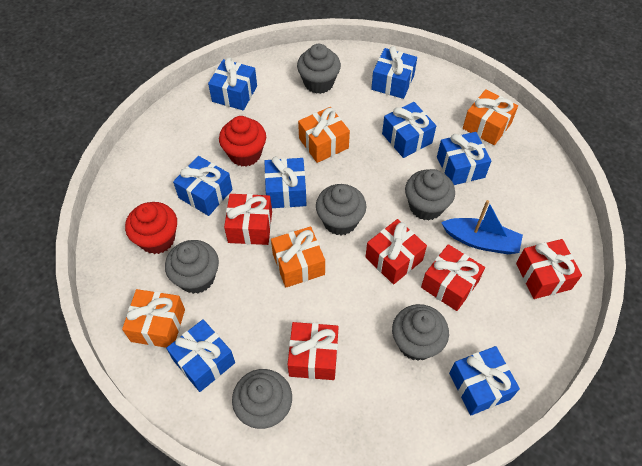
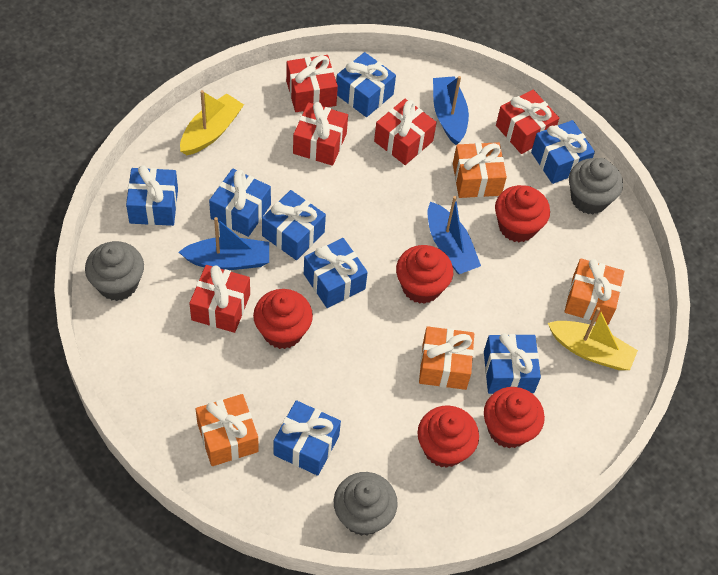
blue boat: 1 -> 3
grey cupcake: 6 -> 3
red cupcake: 2 -> 5
yellow boat: 0 -> 2

